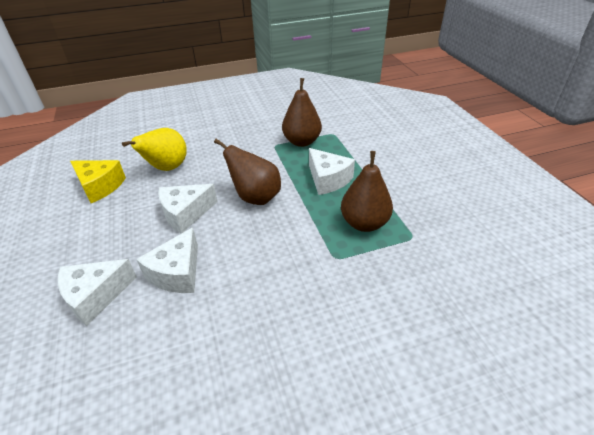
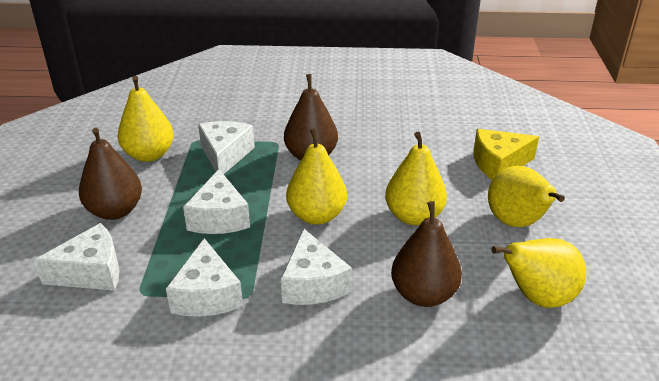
white cheese: 4 -> 5
yellow pear: 1 -> 5

